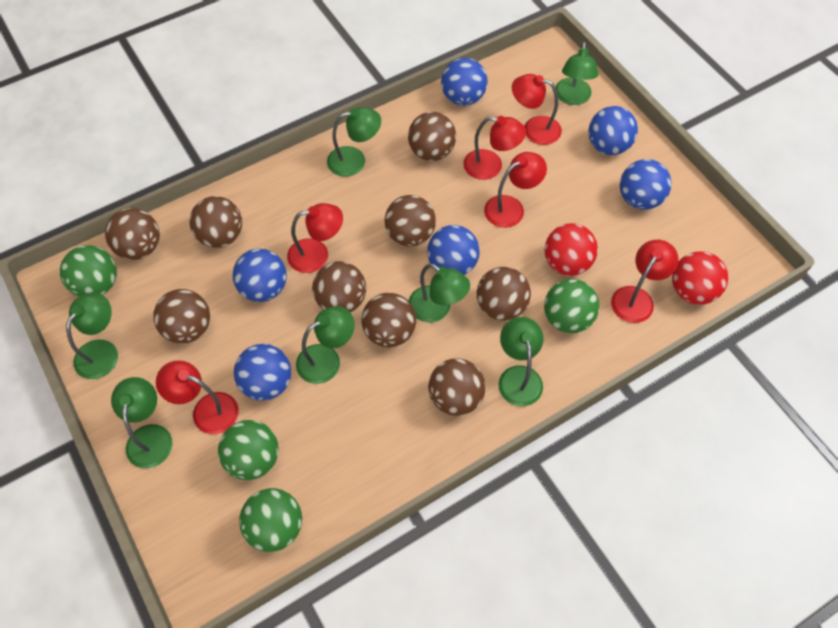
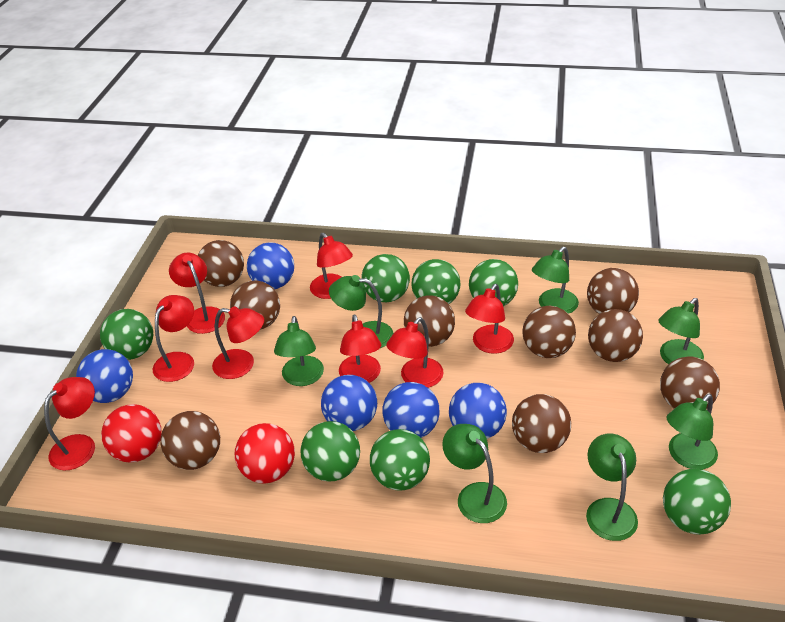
blue ball: 6 -> 5
green ball: 4 -> 7
red lamp: 6 -> 8

